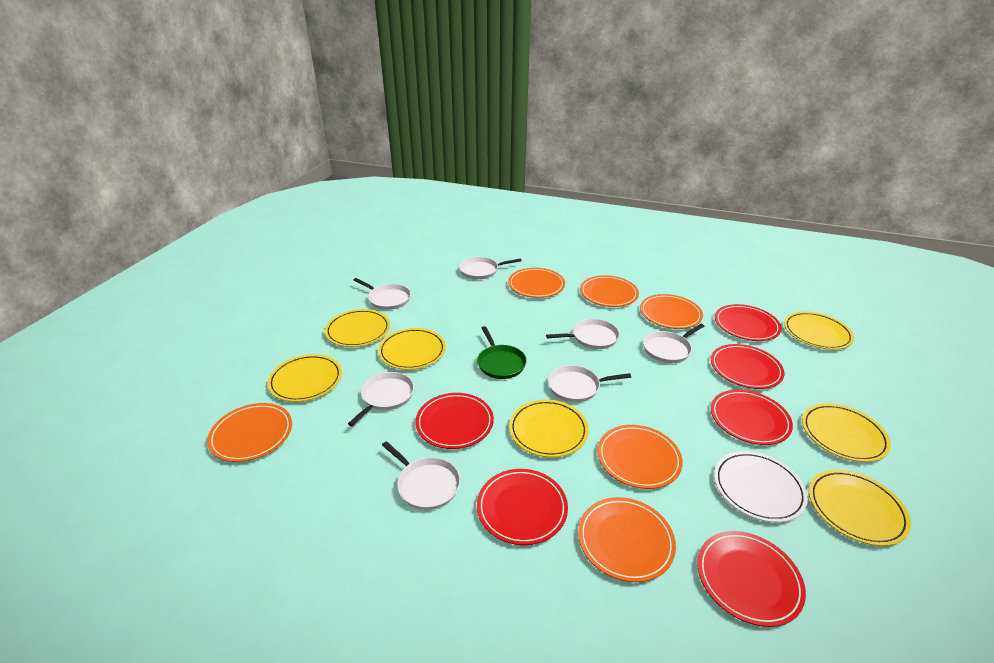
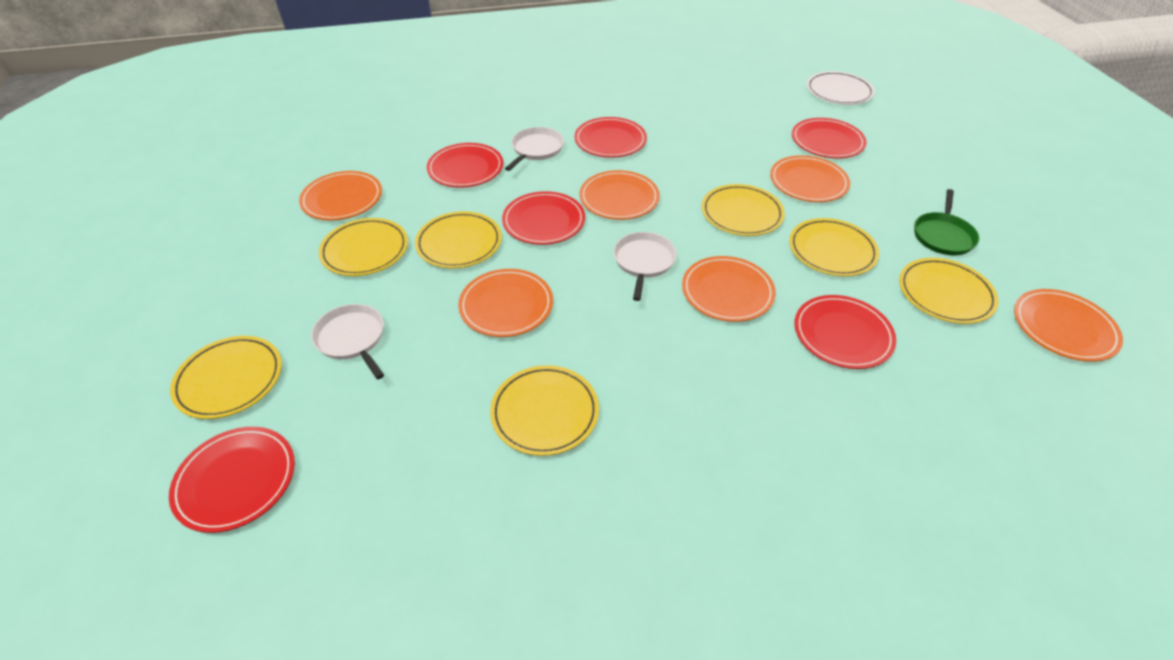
white pan: 7 -> 3

